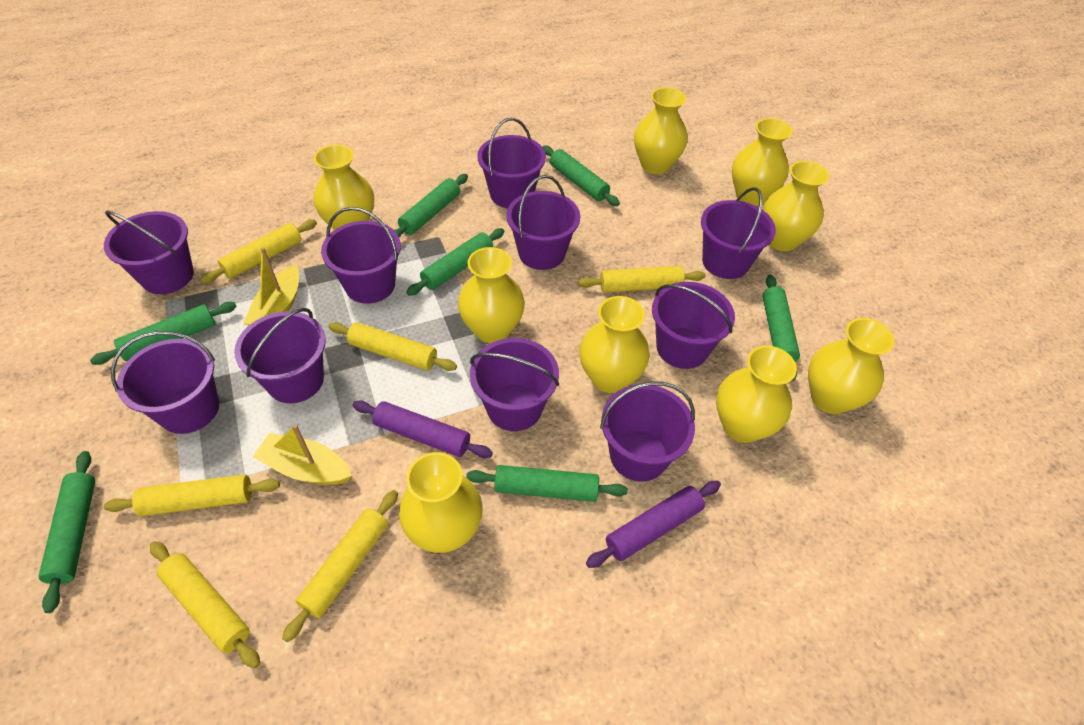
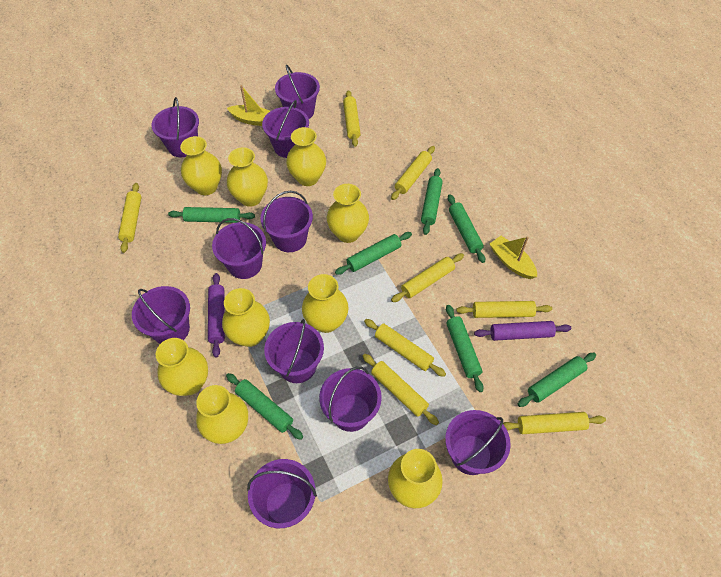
yellow rolling pin: 6 -> 8

